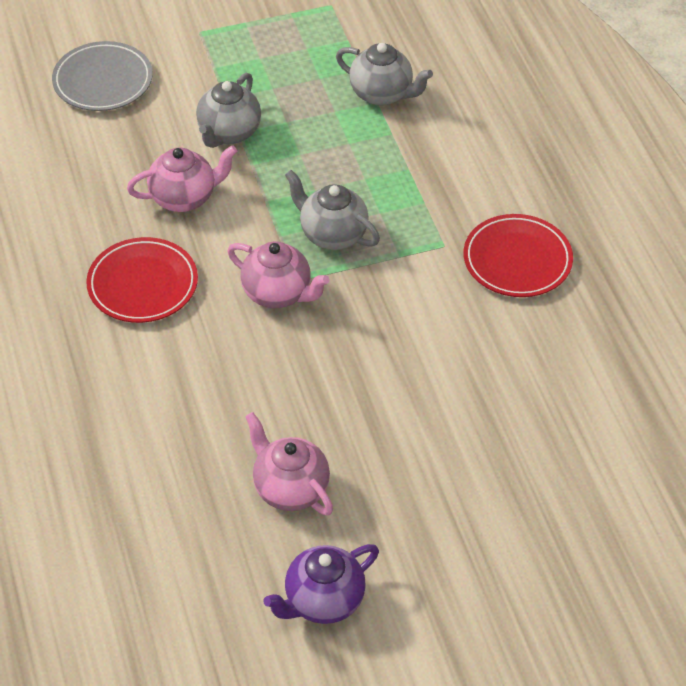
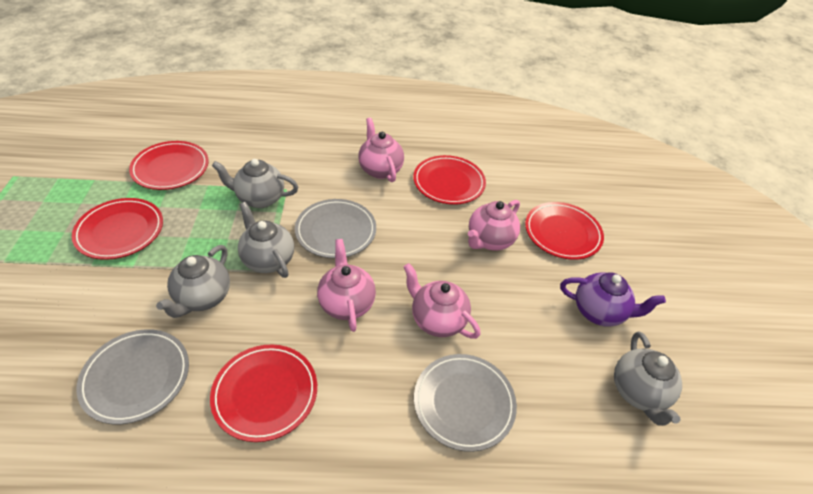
grey plate: 1 -> 3
grey teapot: 3 -> 4
pink teapot: 3 -> 4
red plate: 2 -> 5

